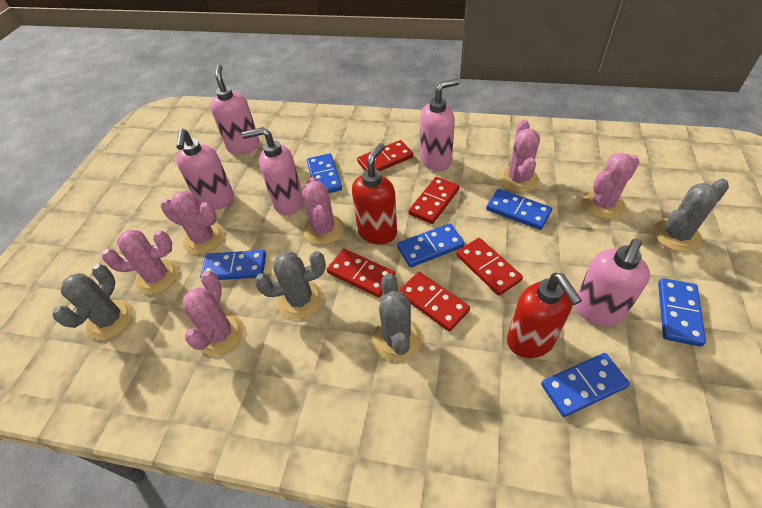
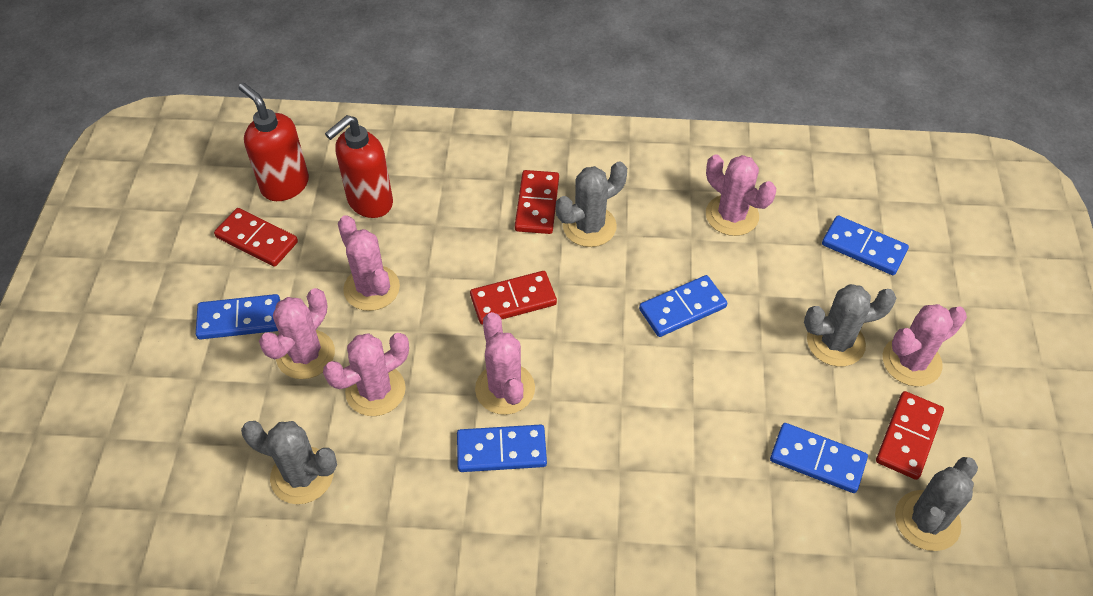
blue domino: 6 -> 5
pink soap dispenser: 5 -> 0
red domino: 5 -> 4

